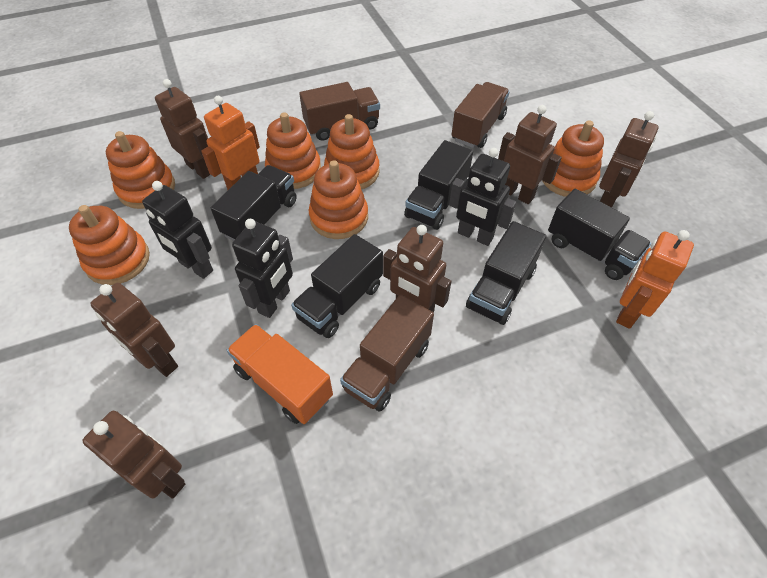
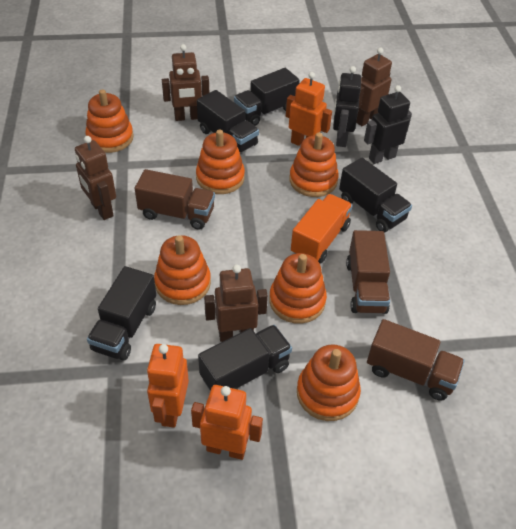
black robot: 3 -> 2
brown robot: 6 -> 4
orange robot: 2 -> 3

